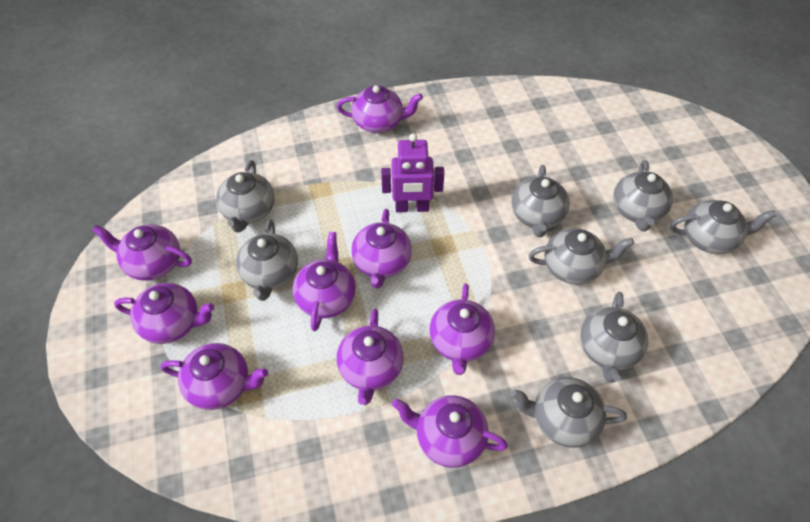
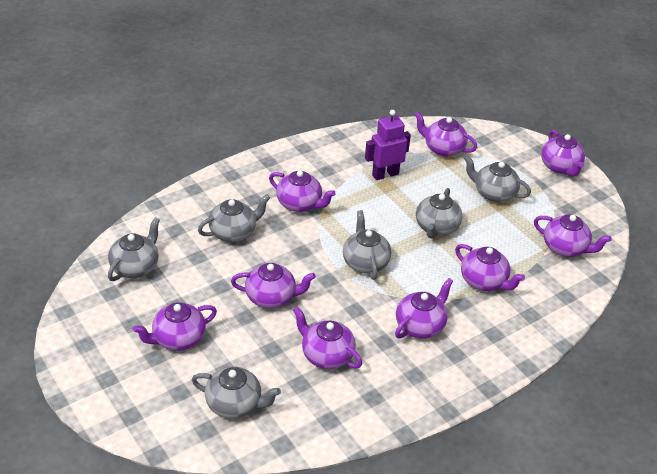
grey teapot: 8 -> 6

